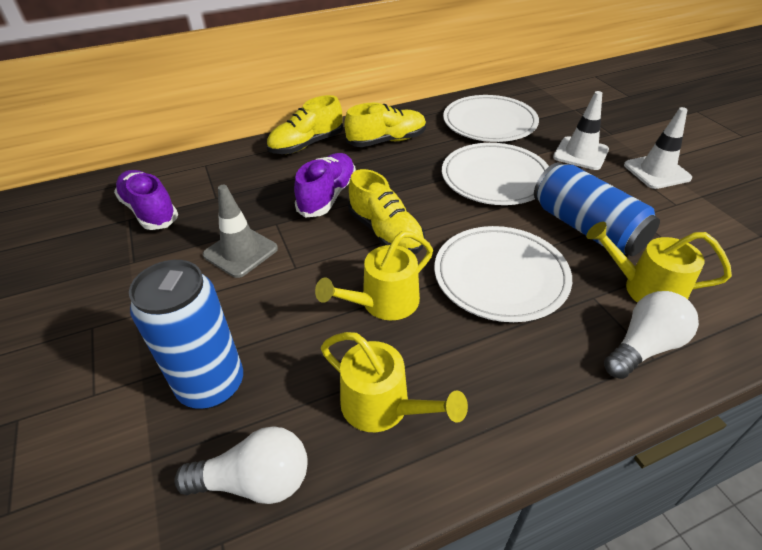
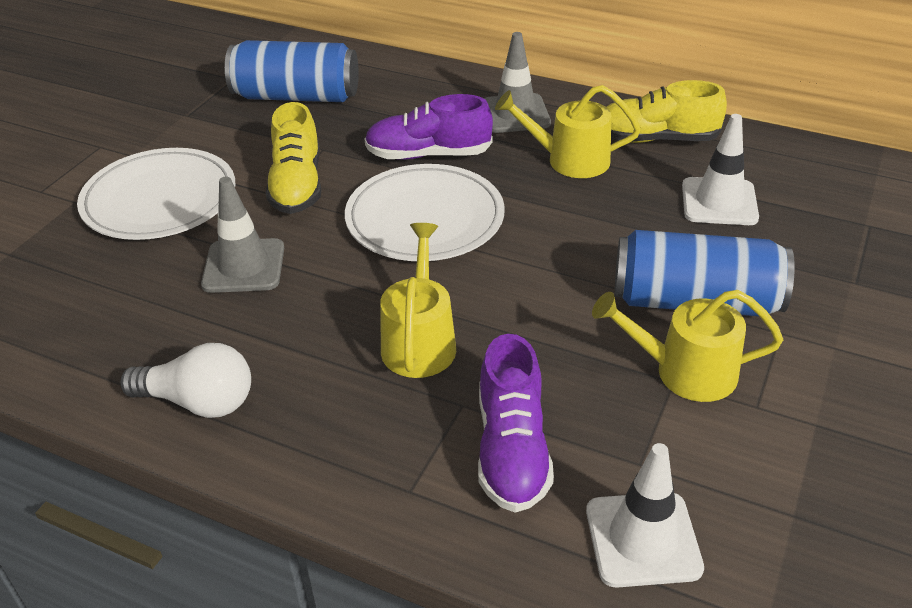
grey traffic cone: 1 -> 2
white light bulb: 2 -> 1
white plate: 3 -> 2
yellow shoe: 3 -> 2

